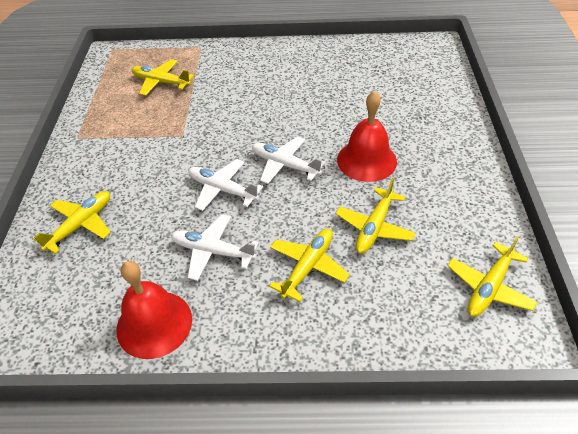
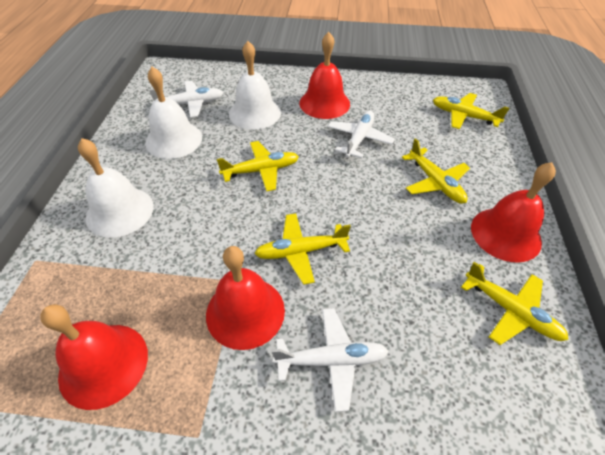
red bell: 2 -> 4
white bell: 0 -> 3

